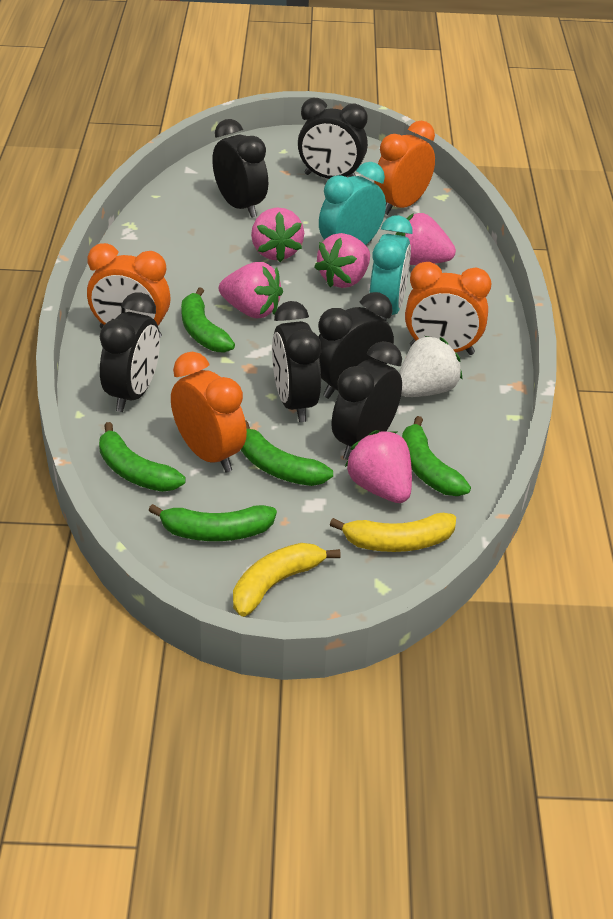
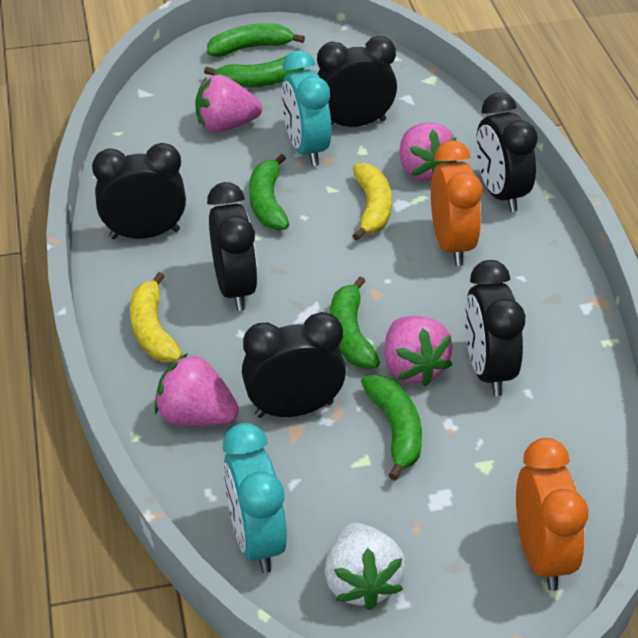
orange clock: 4 -> 2
pink strawberry: 5 -> 4

